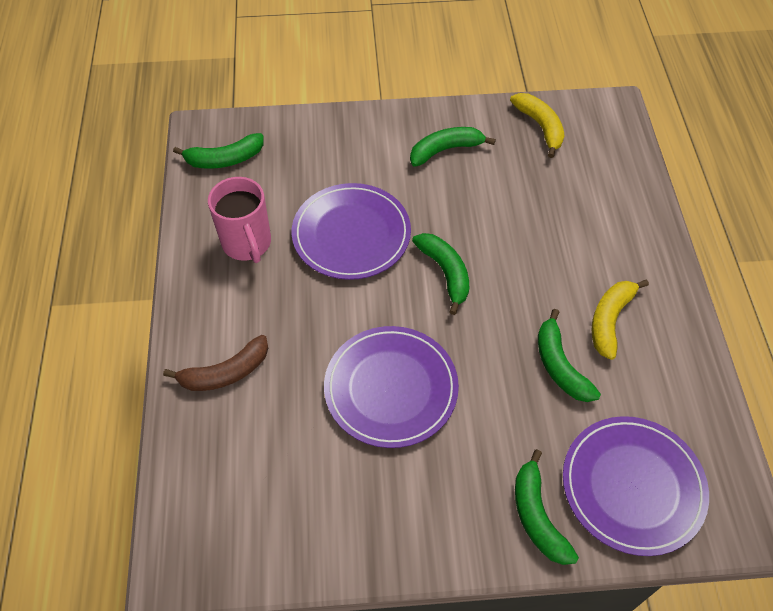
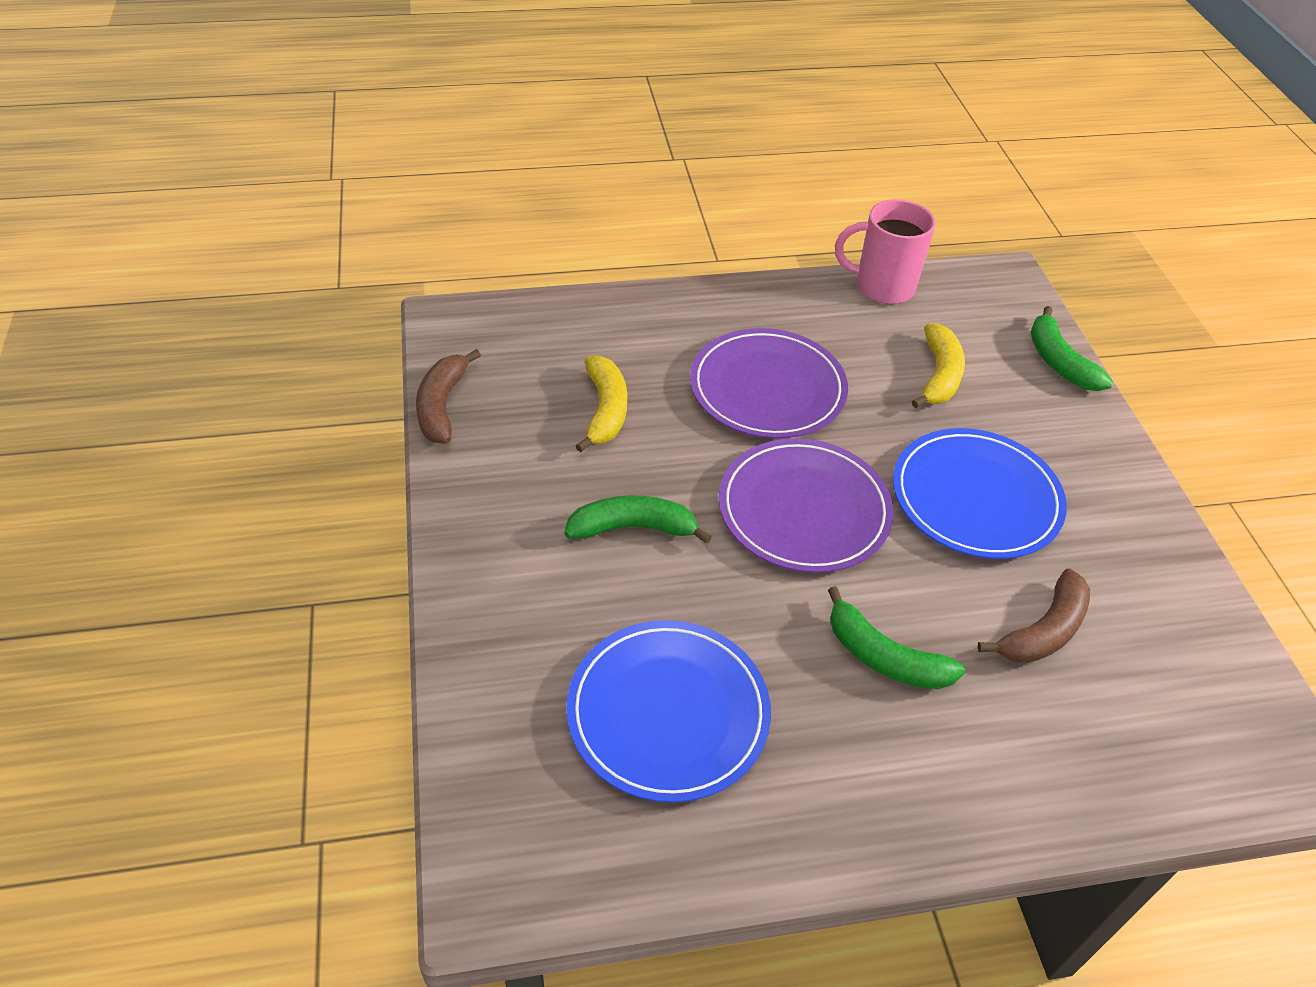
blue plate: 0 -> 2
brown banana: 1 -> 2
green banana: 5 -> 3
purple plate: 3 -> 2

